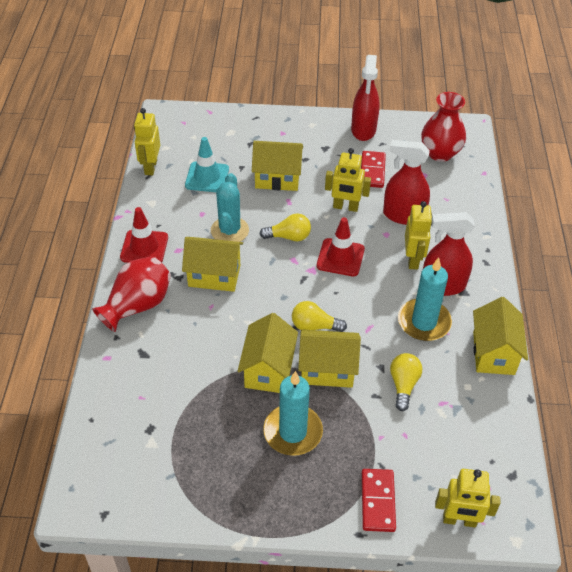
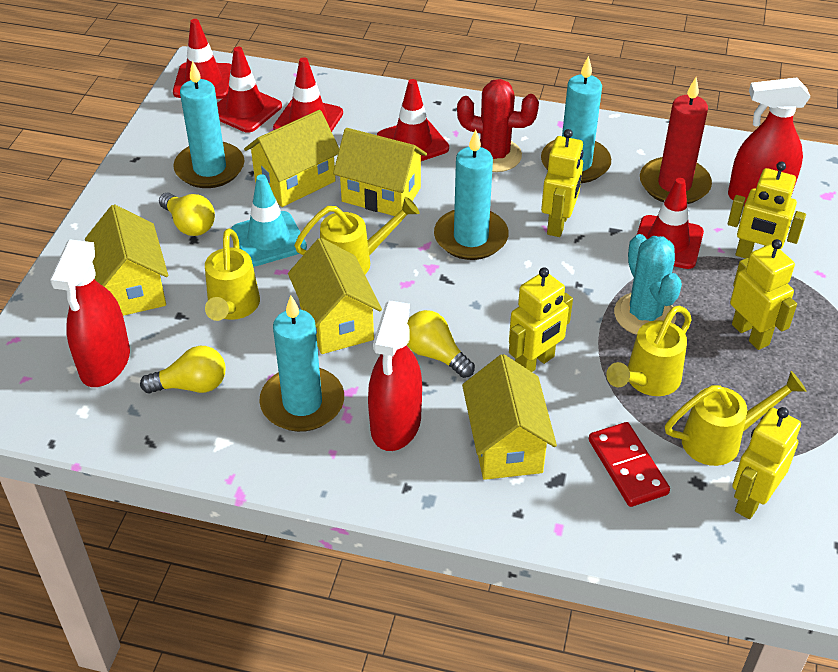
red cactus: 0 -> 1
red candle: 0 -> 1
red domino: 2 -> 1
red traffic cone: 2 -> 5
red vase: 2 -> 0
turquoise candle: 2 -> 4
yellow robot: 4 -> 5
yellow watering can: 0 -> 4

